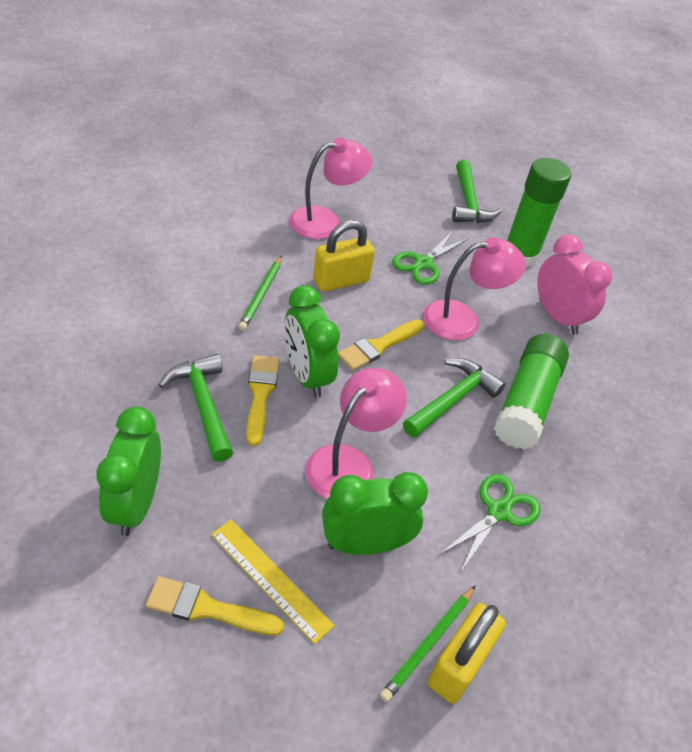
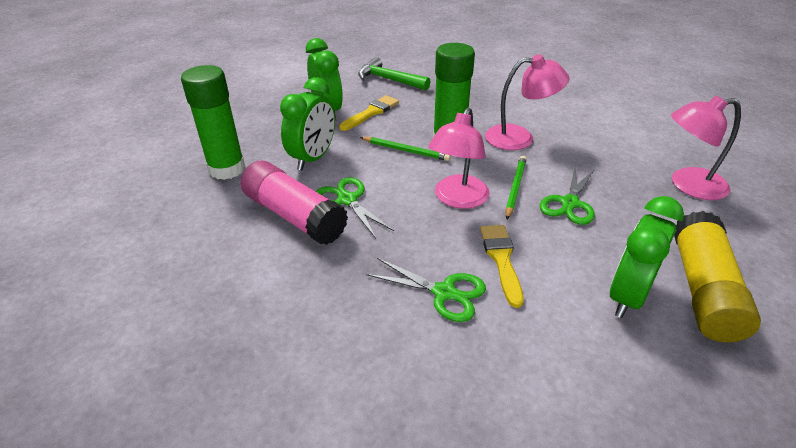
green hammer: 3 -> 1
green scissors: 2 -> 3
pink clock: 1 -> 0
pink glue stick: 0 -> 1
yellow brush: 3 -> 2
yellow glue stick: 0 -> 1
yellow padlock: 2 -> 0
yellow ruler: 1 -> 0

